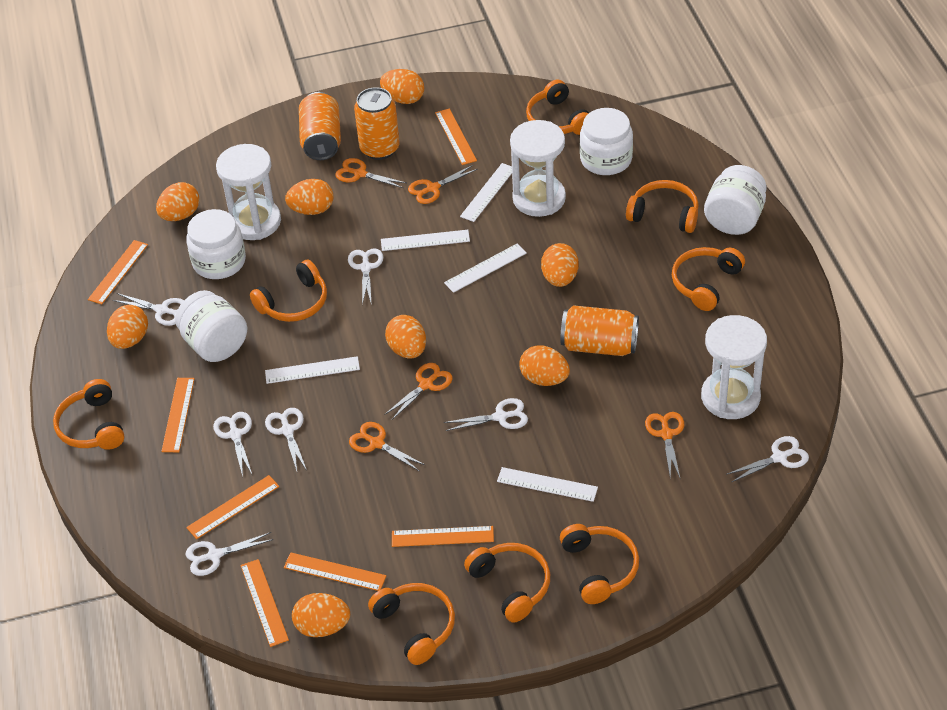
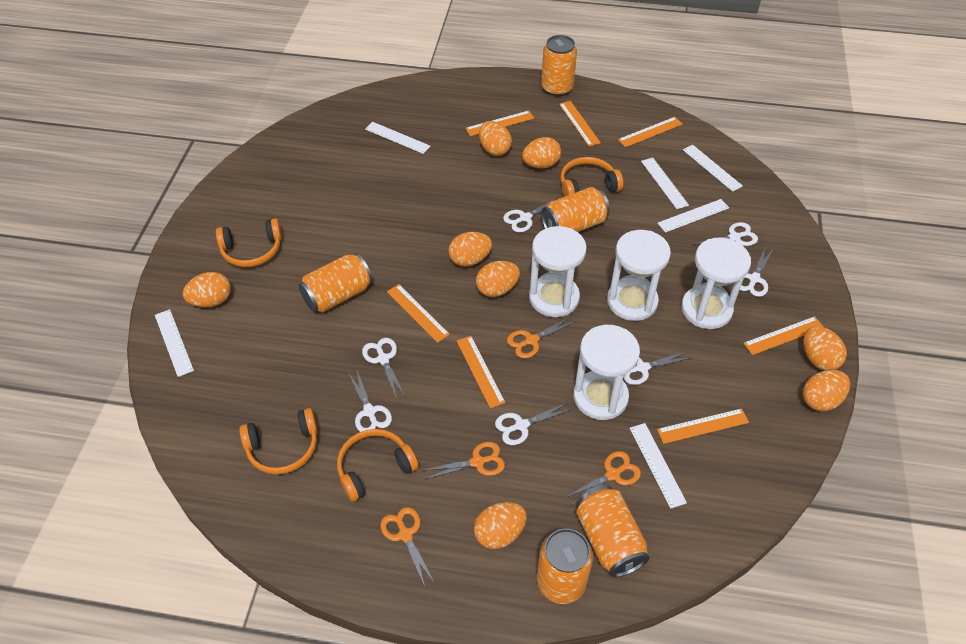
orange can: 3 -> 5
orange headphones: 8 -> 4
orange scissors: 5 -> 4
white hourglass: 3 -> 4
white jar: 4 -> 0
white ruler: 5 -> 6

